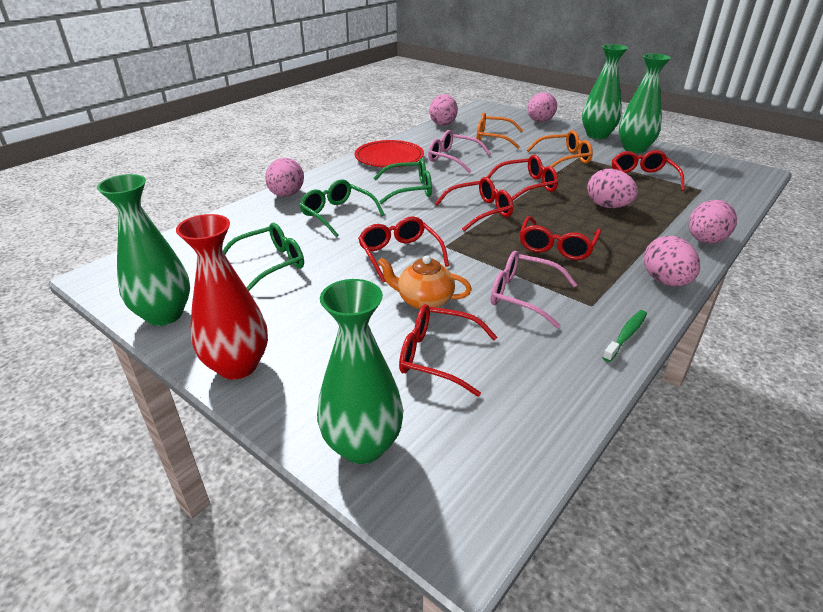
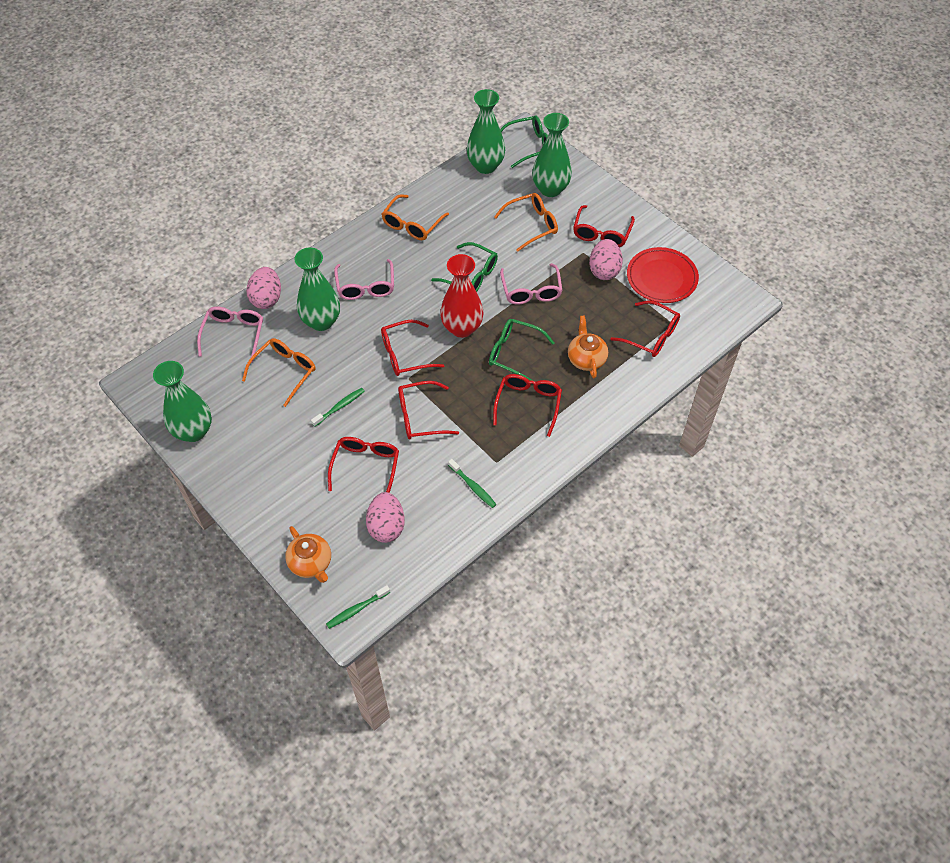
green toothbrush: 1 -> 3
orange glasses: 2 -> 3
orange teapot: 1 -> 2
pink egg: 6 -> 3
pink glasses: 2 -> 3

